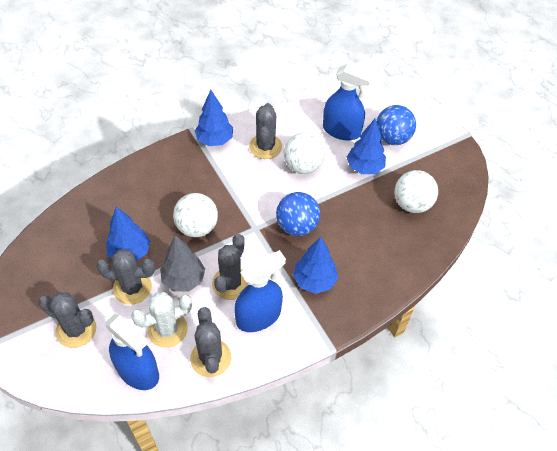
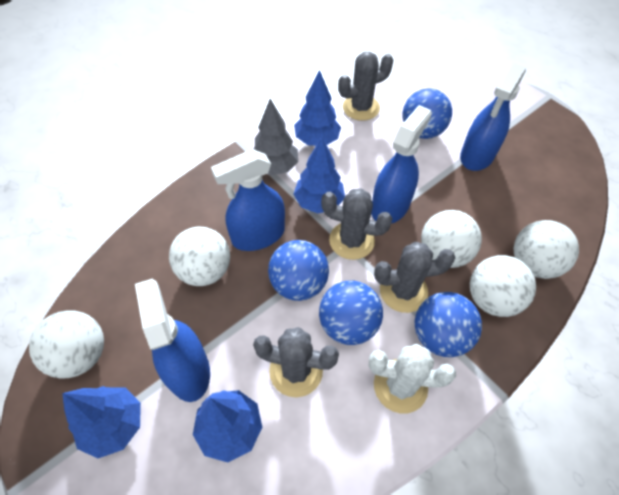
blue ball: 2 -> 4
blue spray bottle: 3 -> 4
grey cactus: 5 -> 4
white ball: 3 -> 5

